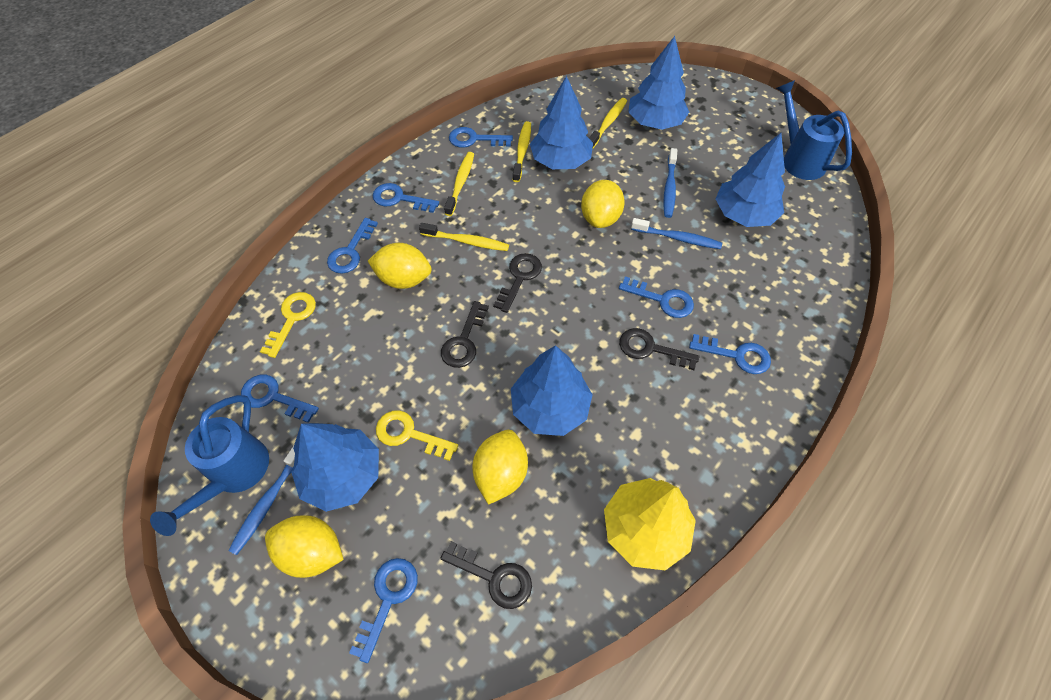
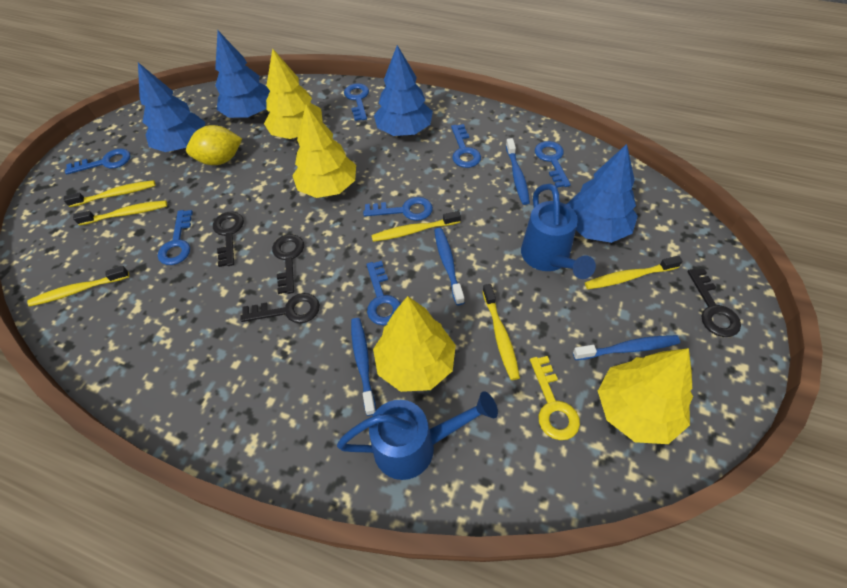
blue toothbrush: 3 -> 4
blue tree: 5 -> 4
yellow key: 2 -> 1
yellow lemon: 4 -> 1
yellow toothbrush: 4 -> 6
yellow tree: 1 -> 4

